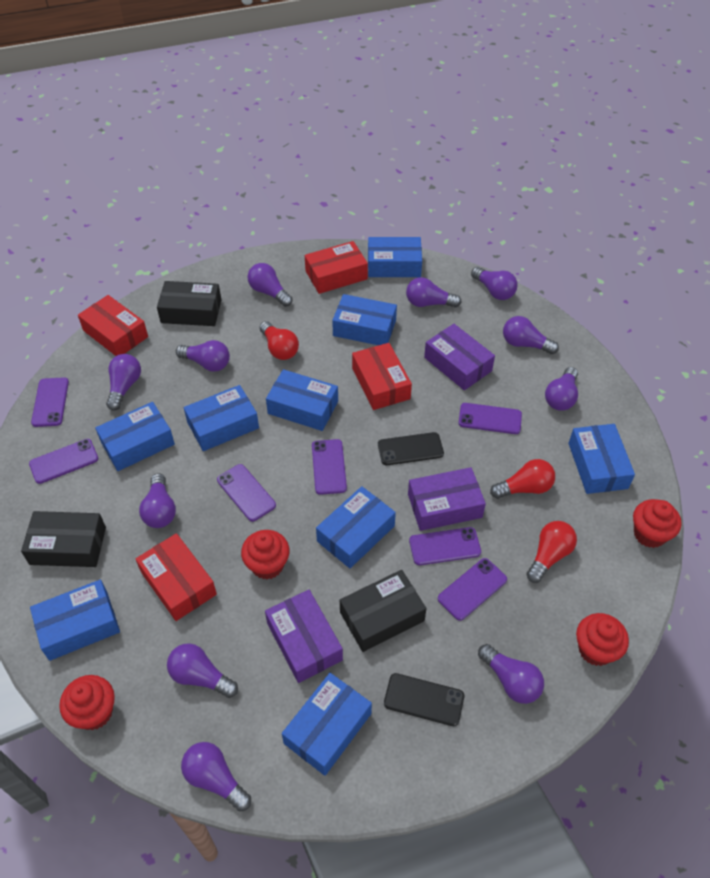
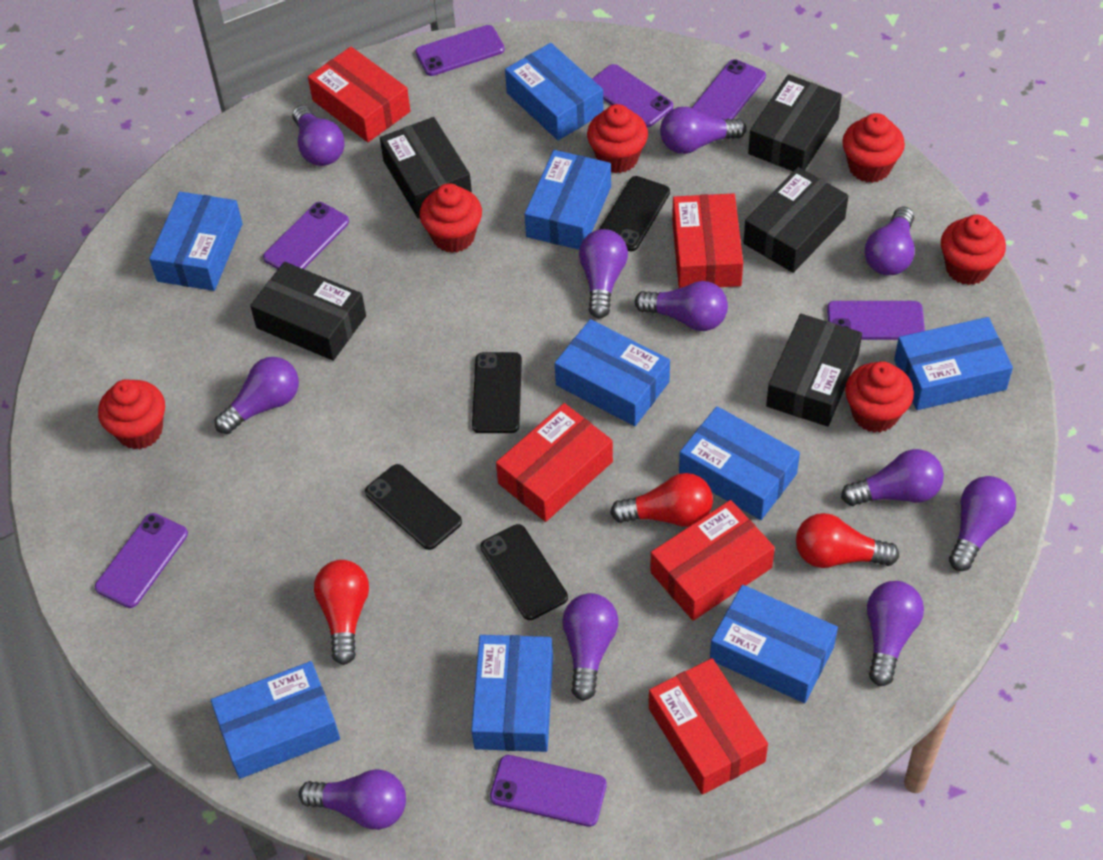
black box: 3 -> 5
black phone: 2 -> 4
purple box: 3 -> 0
red box: 4 -> 5
red cupcake: 4 -> 6

